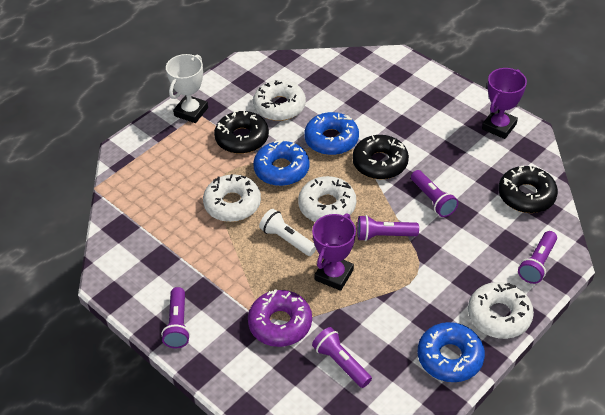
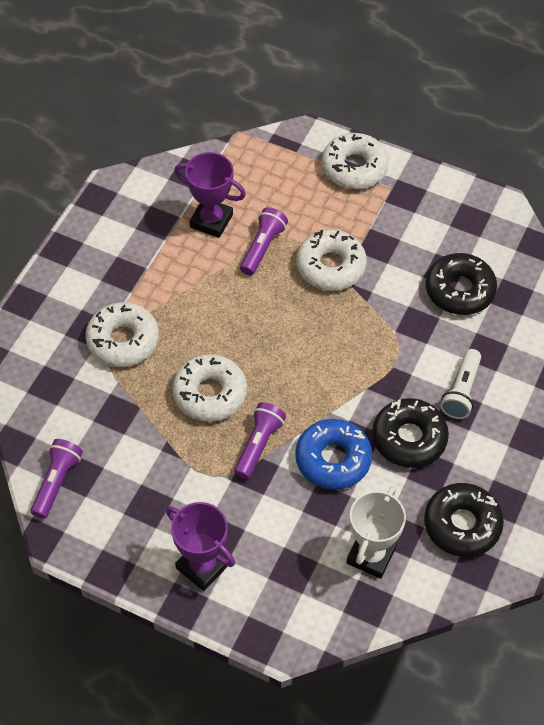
blue donut: 3 -> 1
purple donut: 1 -> 0
purple flashlight: 5 -> 3

